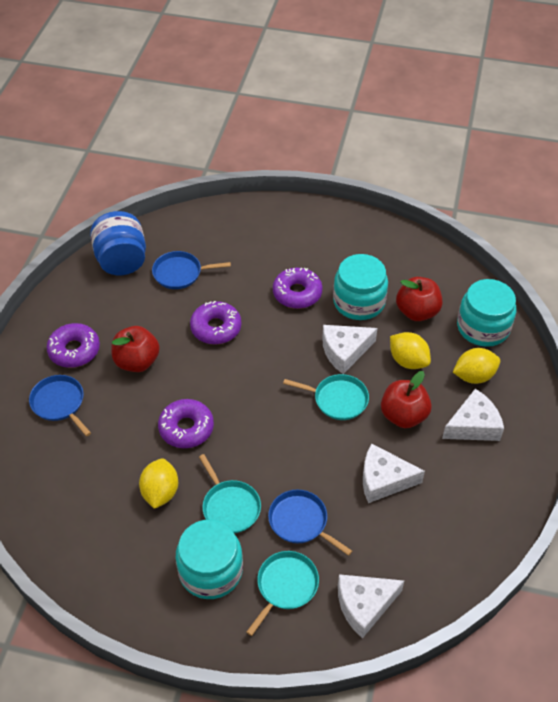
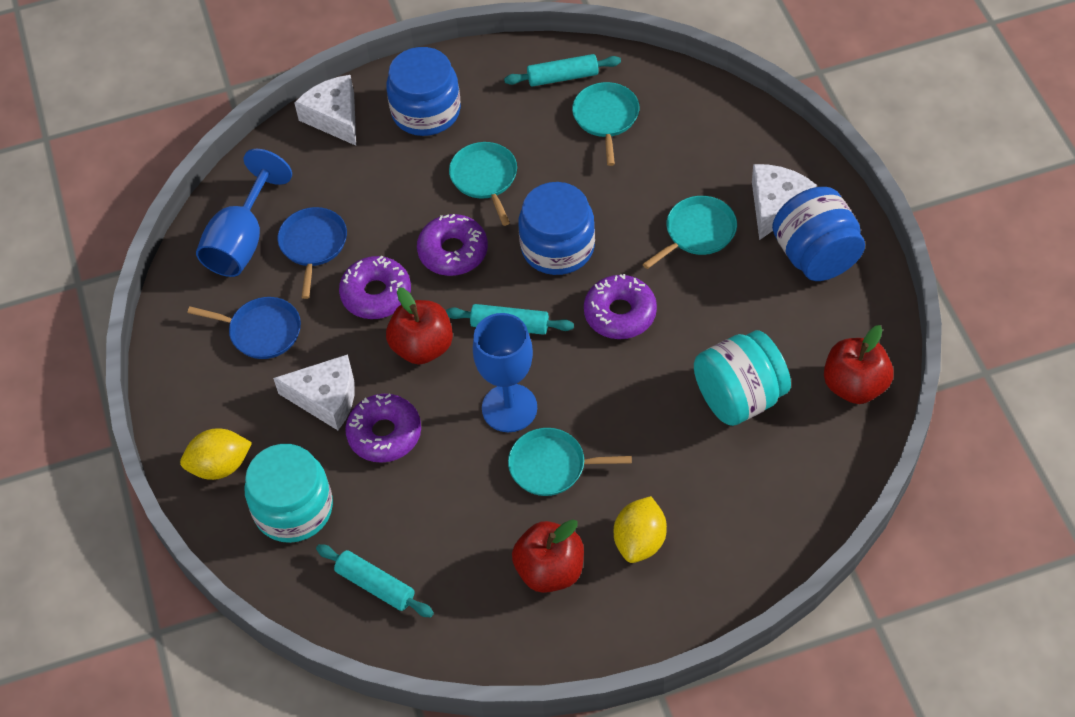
blue goblet: 0 -> 2
blue jar: 1 -> 3
blue pan: 3 -> 2
turquoise jar: 3 -> 2
turquoise pan: 3 -> 4
turquoise rolling pin: 0 -> 3
white cheese: 4 -> 3
yellow lemon: 3 -> 2

